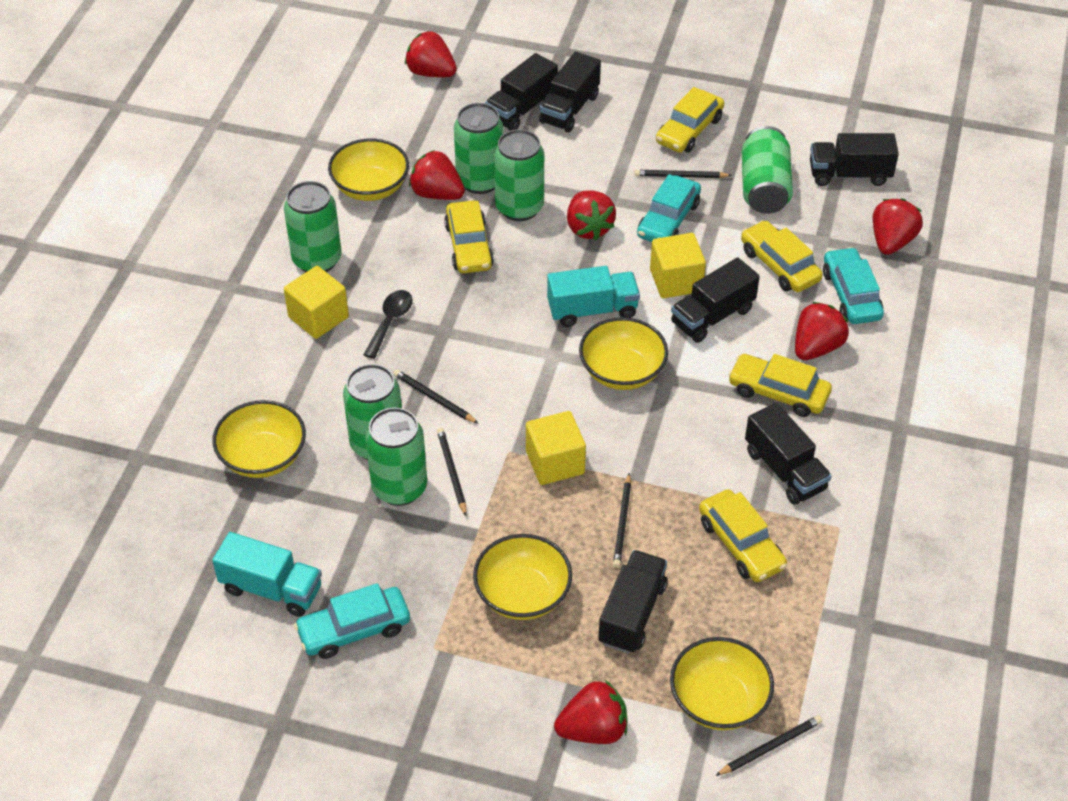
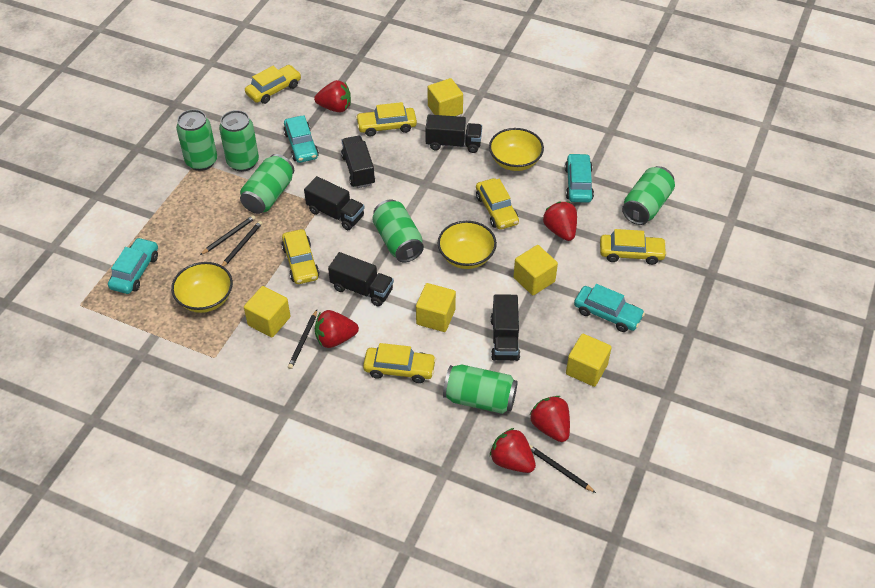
black pencil: 5 -> 4
black spoon: 1 -> 0
black truck: 6 -> 5
red strawberry: 6 -> 5
turquoise car: 3 -> 4
turquoise truck: 2 -> 0
yellow bowl: 5 -> 3
yellow car: 5 -> 6
yellow cube: 3 -> 5

